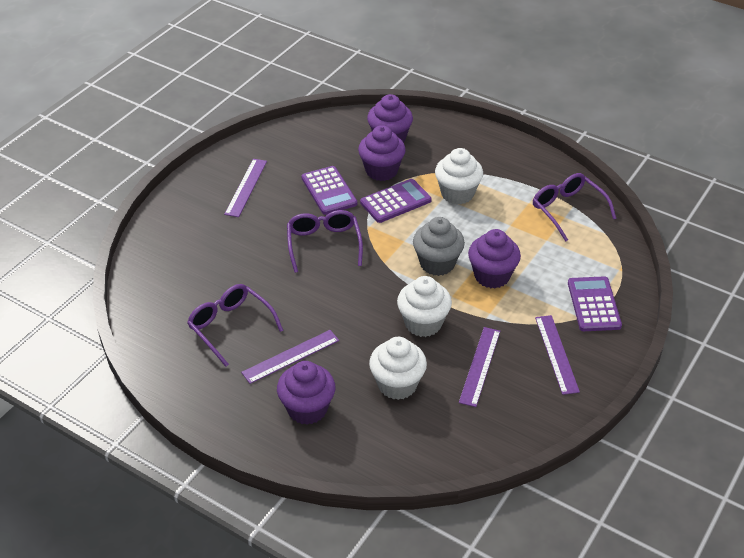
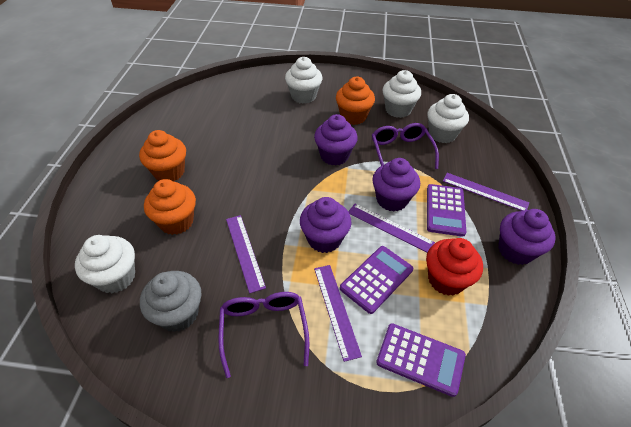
orange cupcake: 0 -> 3
purple glasses: 3 -> 2
red cupcake: 0 -> 1
white cupcake: 3 -> 4

